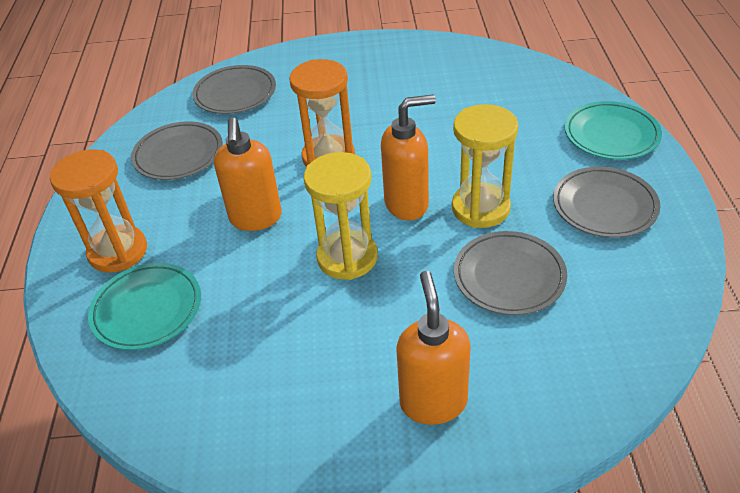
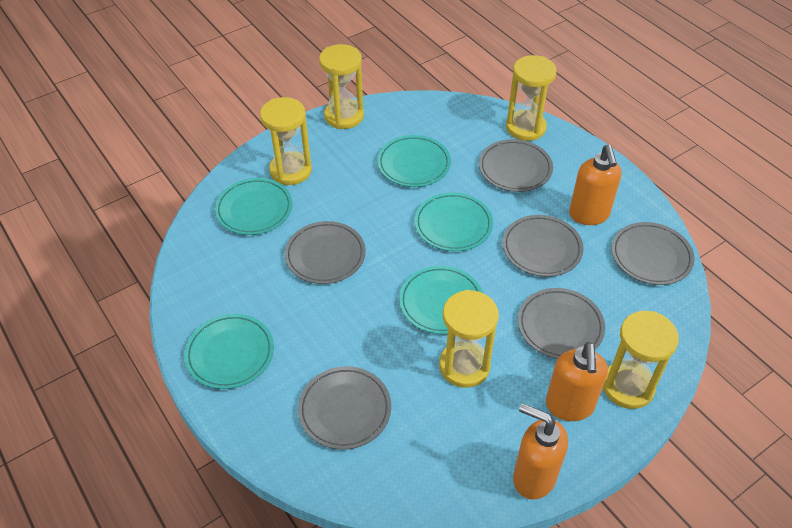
grey plate: 4 -> 6
orange hourglass: 2 -> 0
turquoise plate: 2 -> 5
yellow hourglass: 2 -> 5

